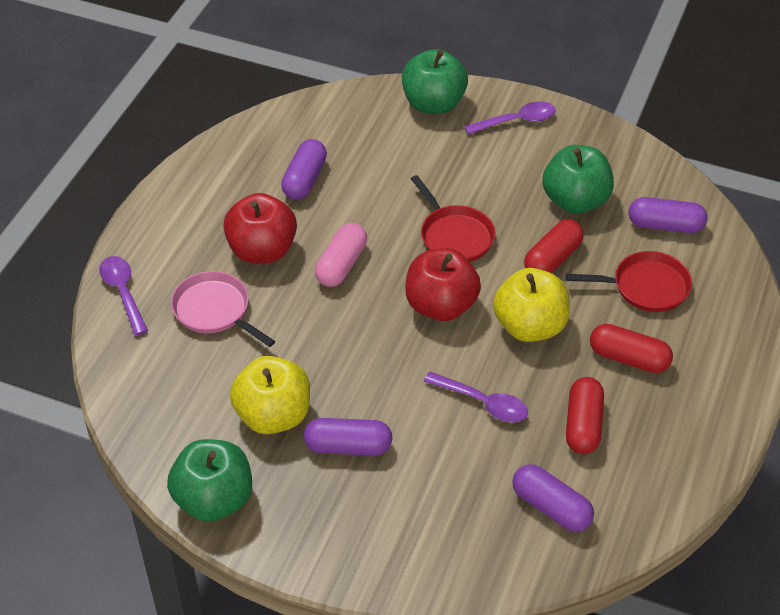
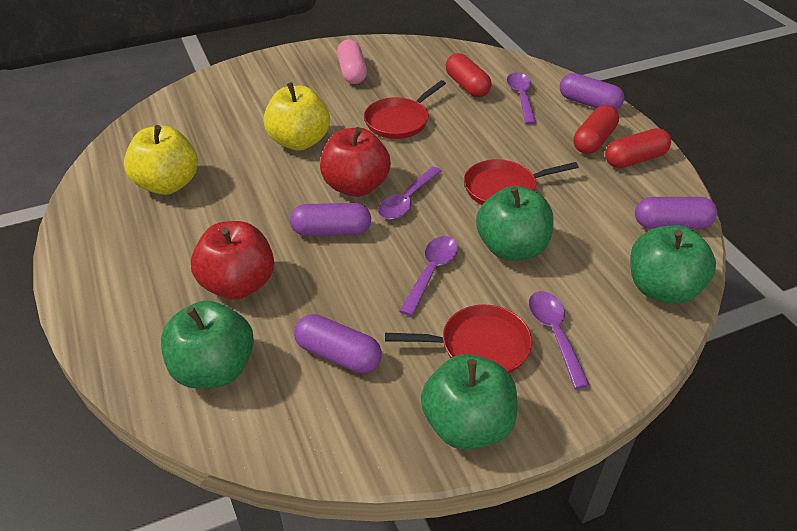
green apple: 3 -> 4
pink pan: 1 -> 0
purple spoon: 3 -> 4
red pan: 2 -> 3

